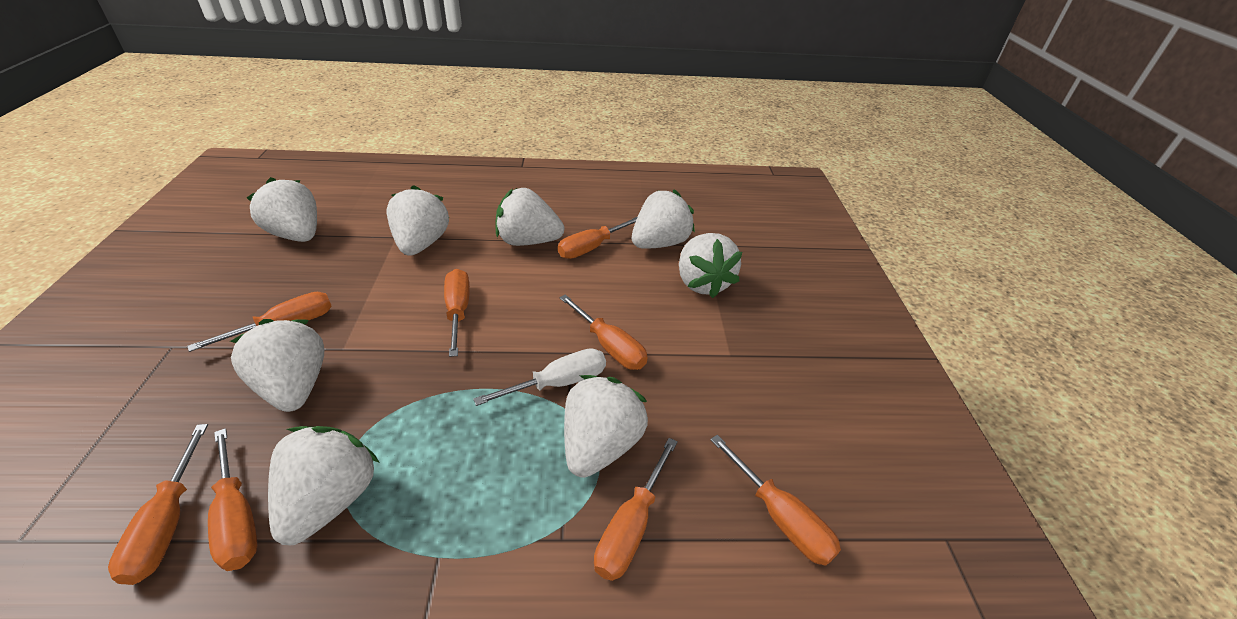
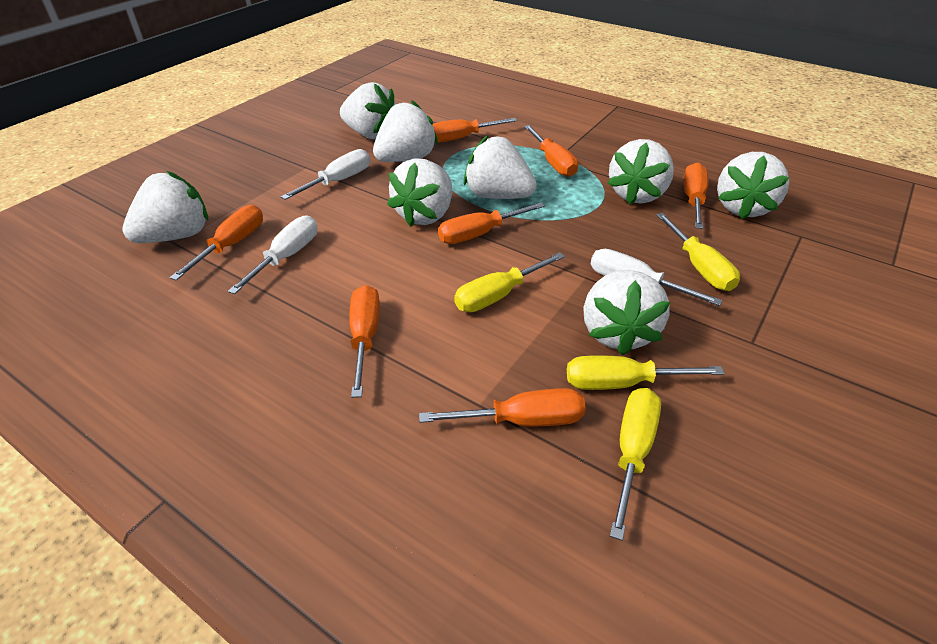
orange screwdriver: 8 -> 7
white screwdriver: 1 -> 3
yellow screwdriver: 0 -> 4

